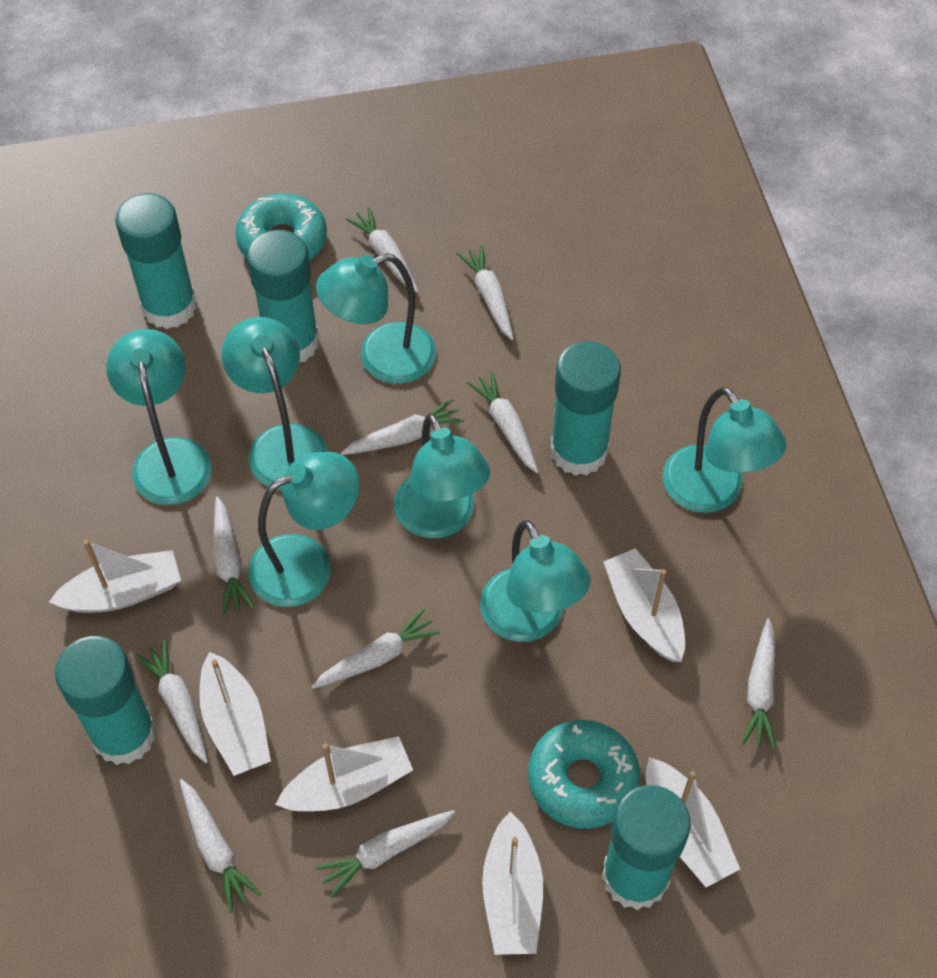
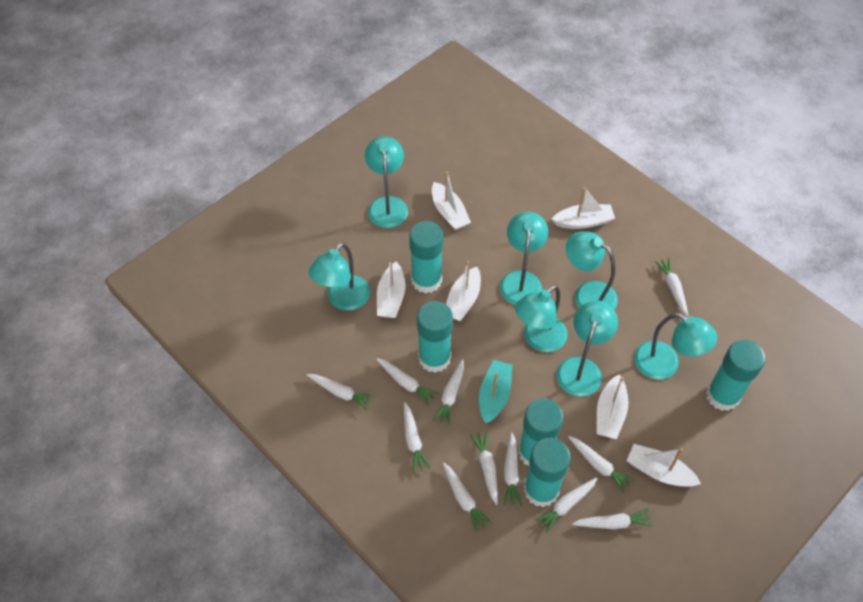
turquoise boat: 0 -> 1
turquoise donut: 2 -> 0
white carrot: 10 -> 11

